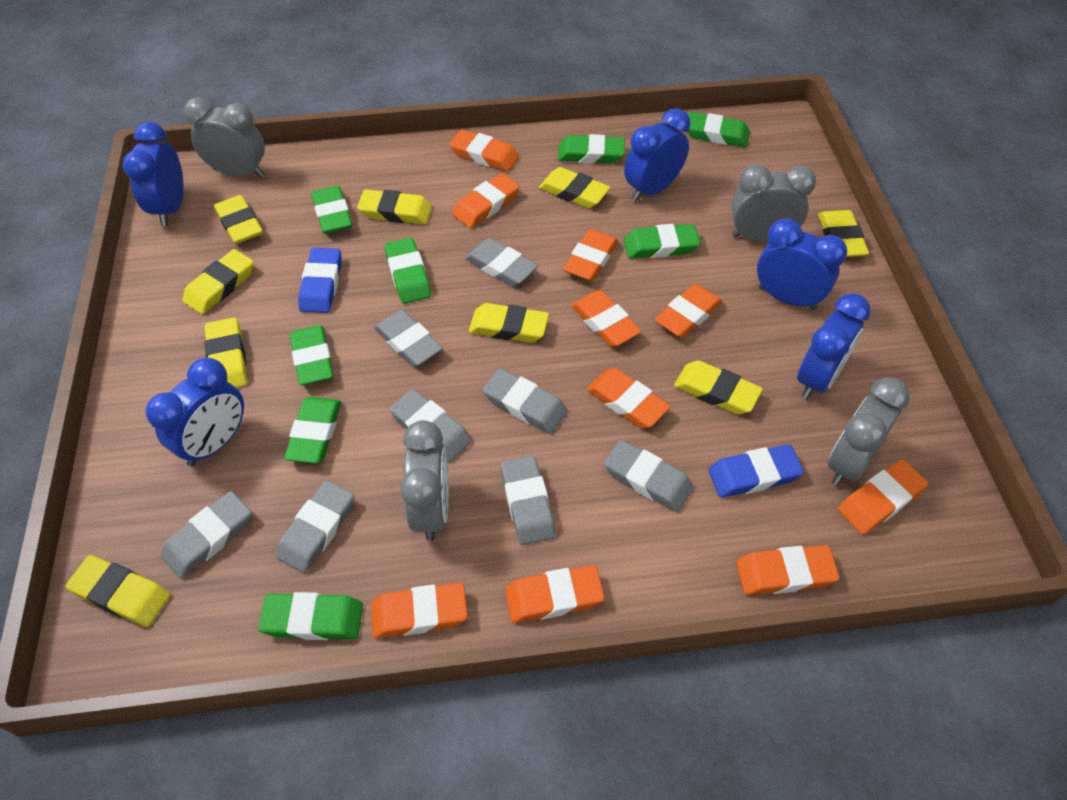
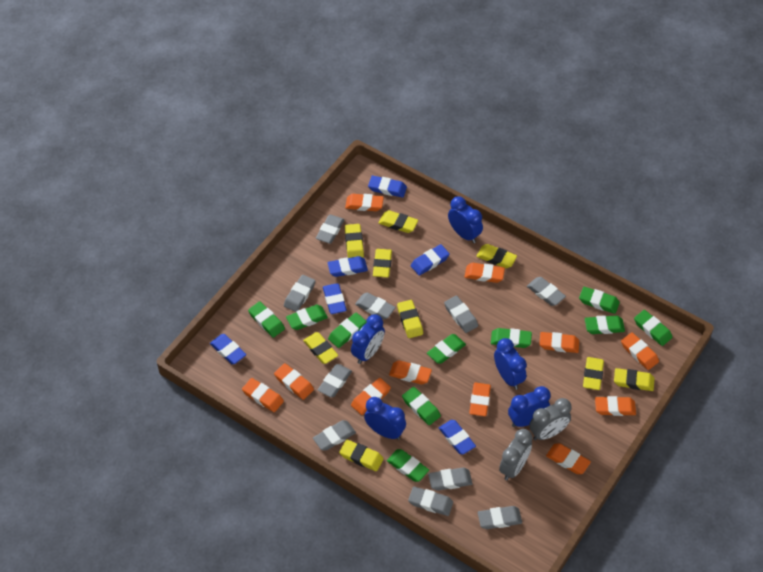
blue eraser: 2 -> 6
green eraser: 8 -> 10
grey clock: 4 -> 2
grey eraser: 8 -> 10
orange eraser: 10 -> 11

